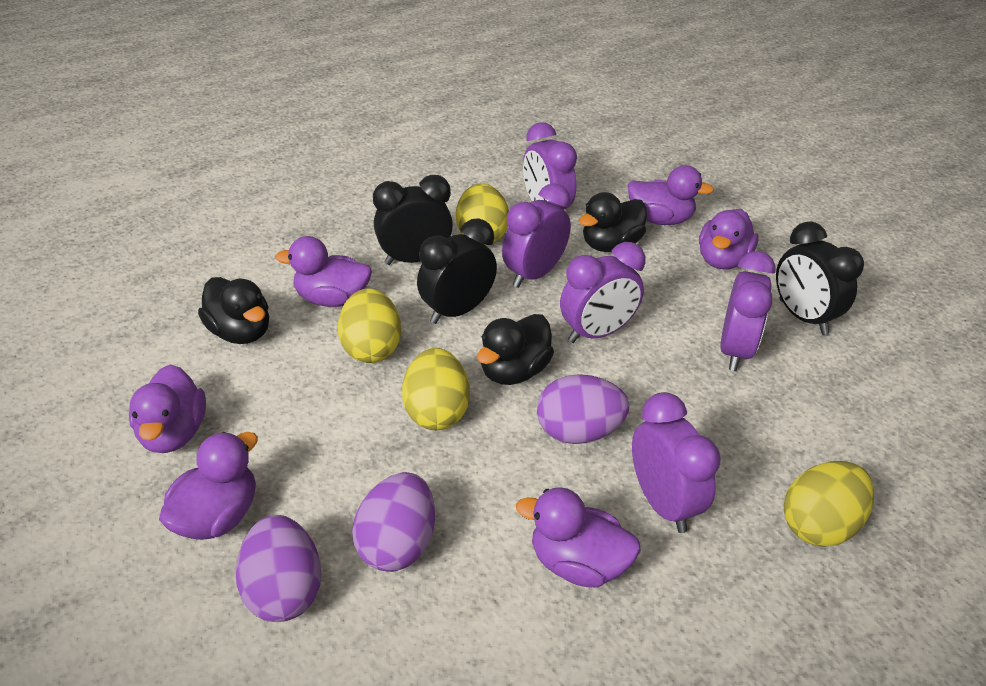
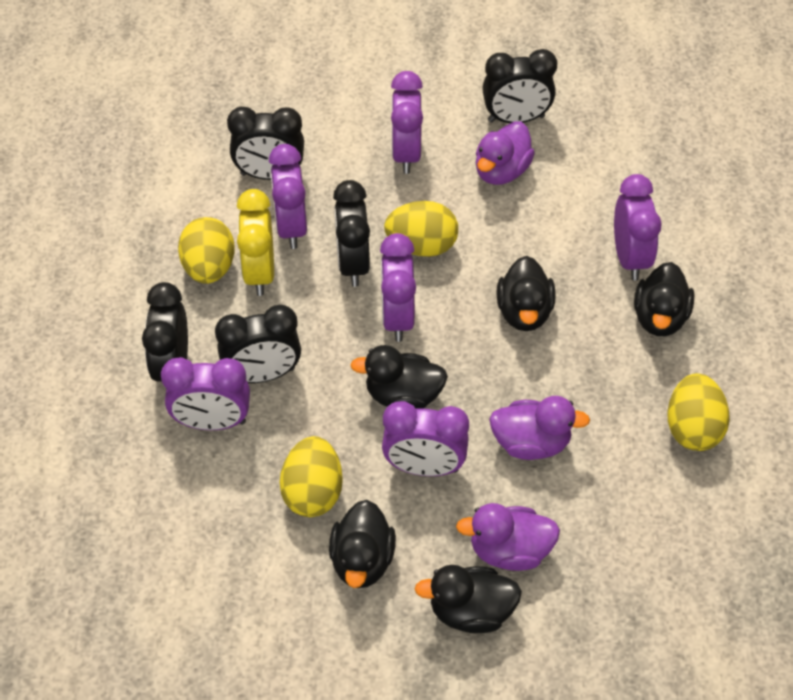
black clock: 3 -> 5
black duck: 3 -> 5
purple clock: 5 -> 6
purple duck: 6 -> 3
purple egg: 3 -> 0
yellow clock: 0 -> 1

